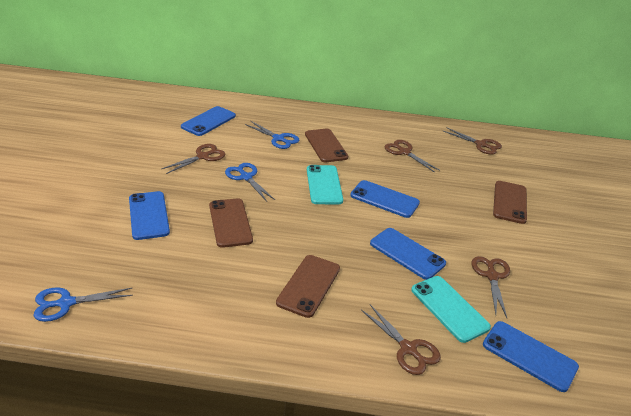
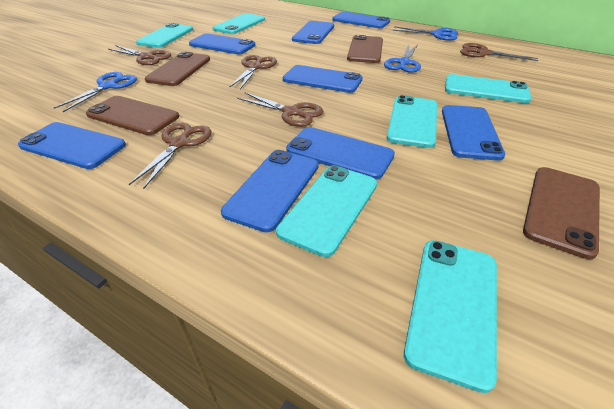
blue phone: 5 -> 8
turquoise phone: 2 -> 6

